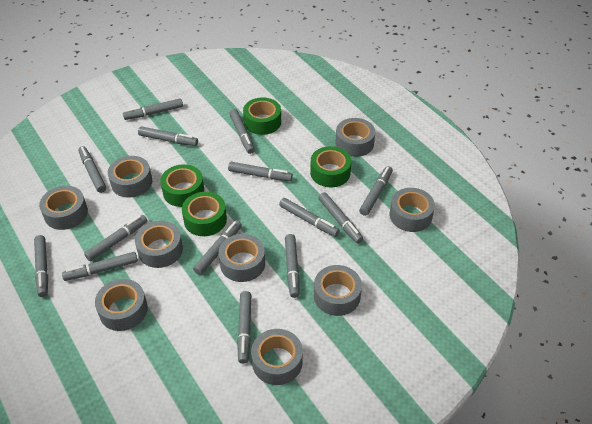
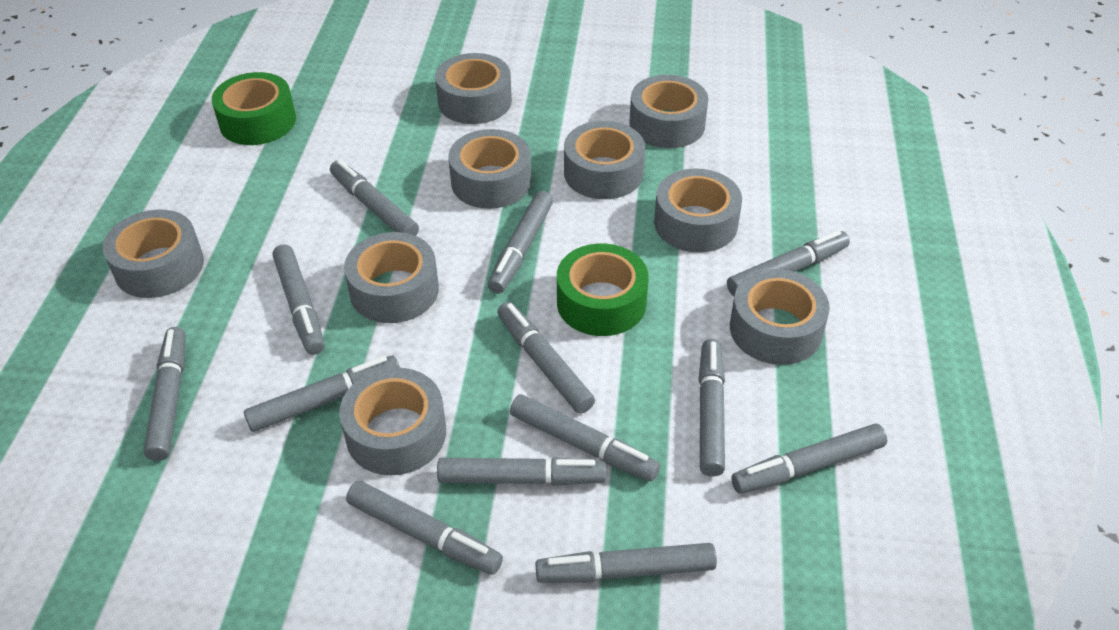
green tape: 4 -> 2
grey marker: 14 -> 13

